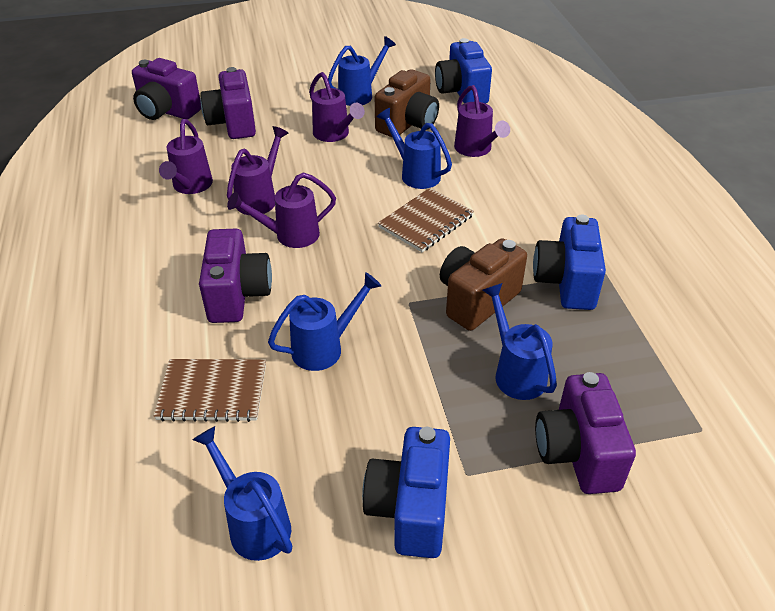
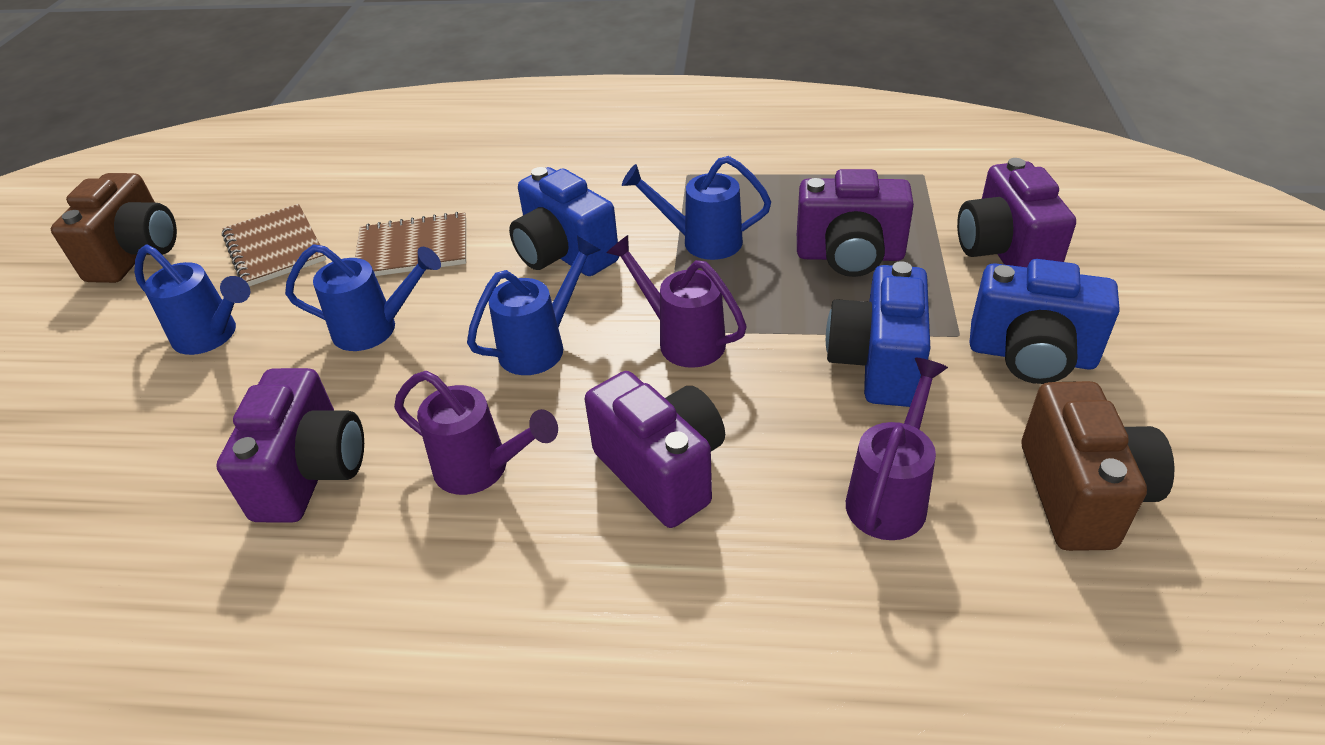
blue watering can: 5 -> 4
purple watering can: 5 -> 3

